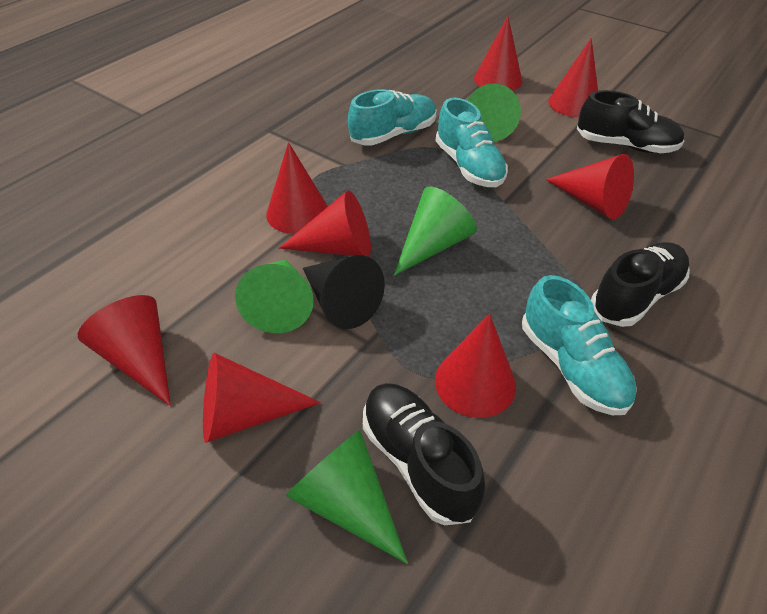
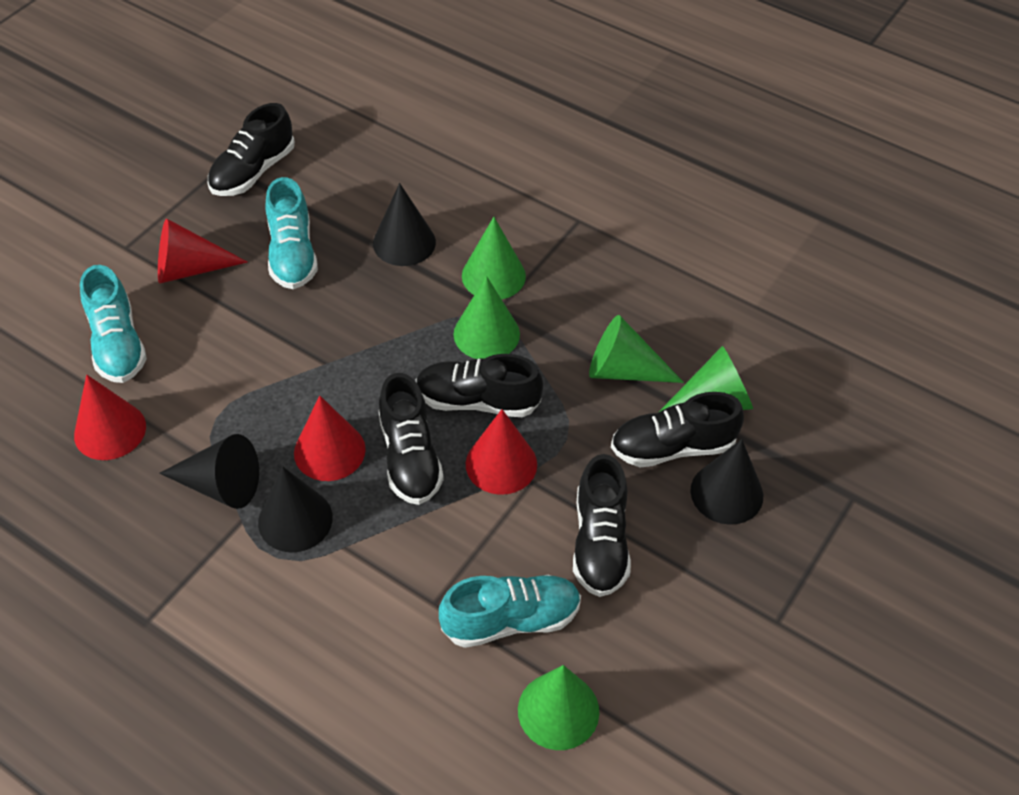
black cone: 1 -> 4
black shoe: 3 -> 5
green cone: 4 -> 5
red cone: 8 -> 4

